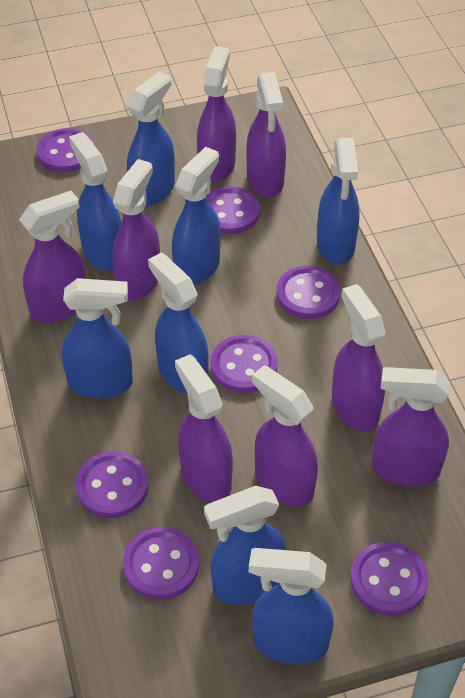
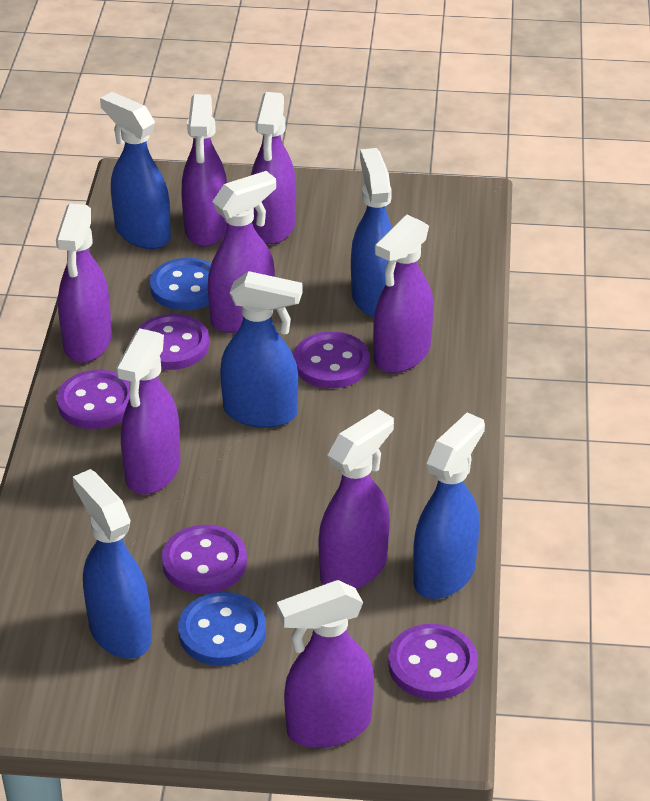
blue button: 0 -> 2
blue spray bottle: 8 -> 5
purple button: 7 -> 5

